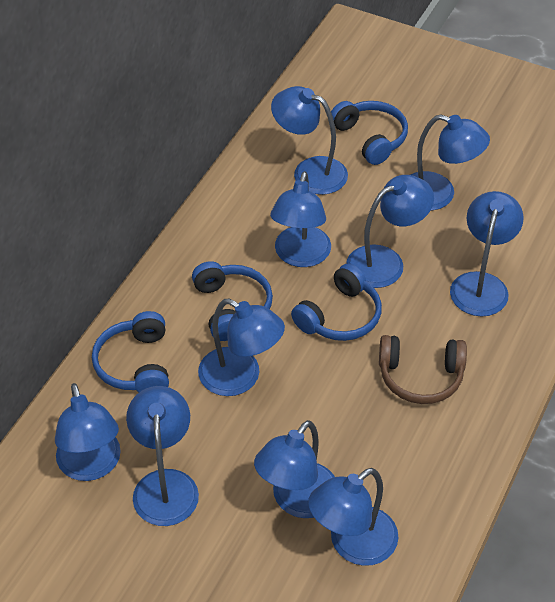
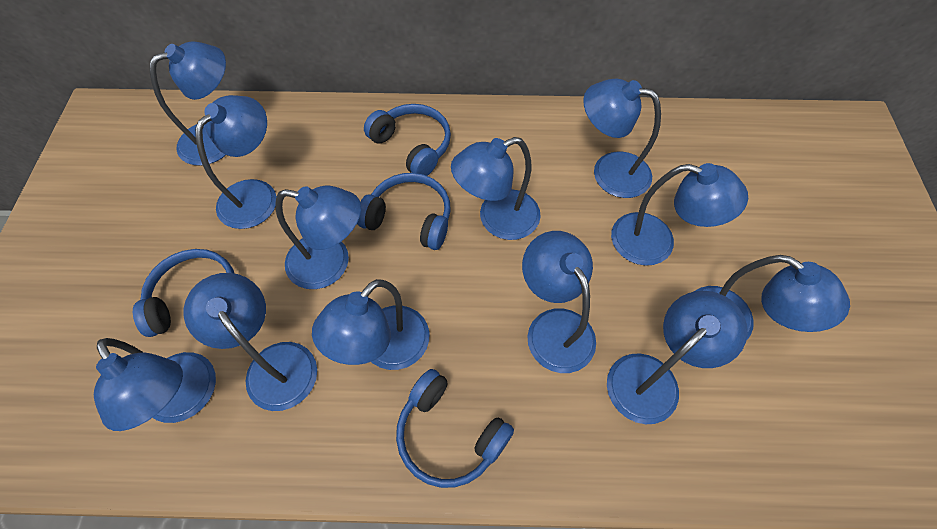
blue lamp: 10 -> 12
brown headphones: 1 -> 0

